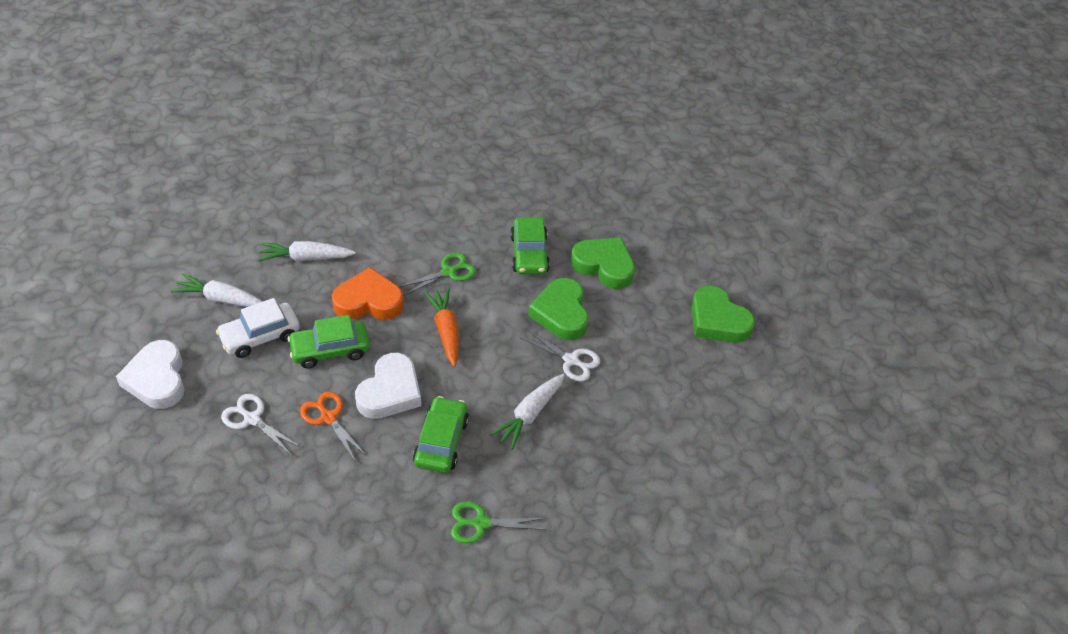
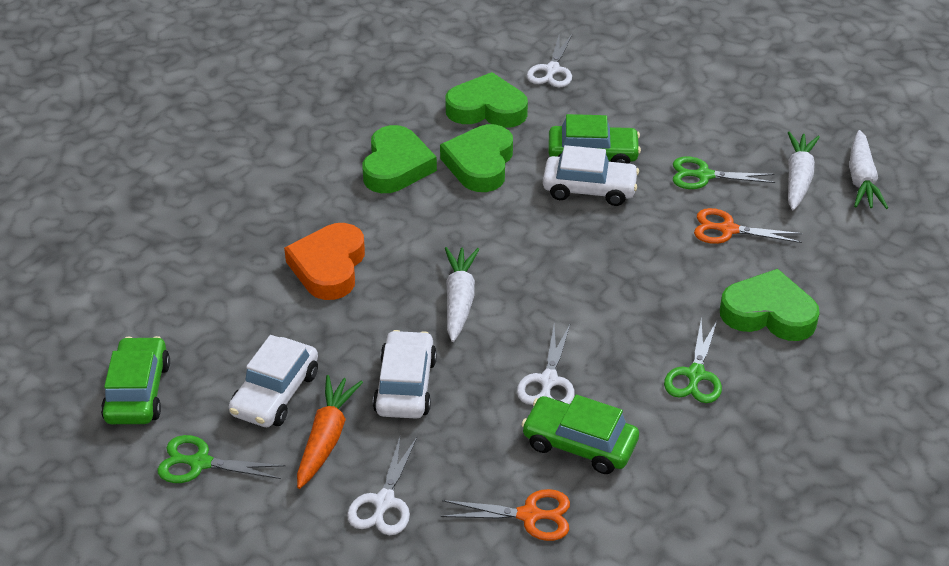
green heart: 3 -> 4
green scissors: 2 -> 3
orange scissors: 1 -> 2
white car: 1 -> 3
white heart: 2 -> 0
white scissors: 2 -> 3

